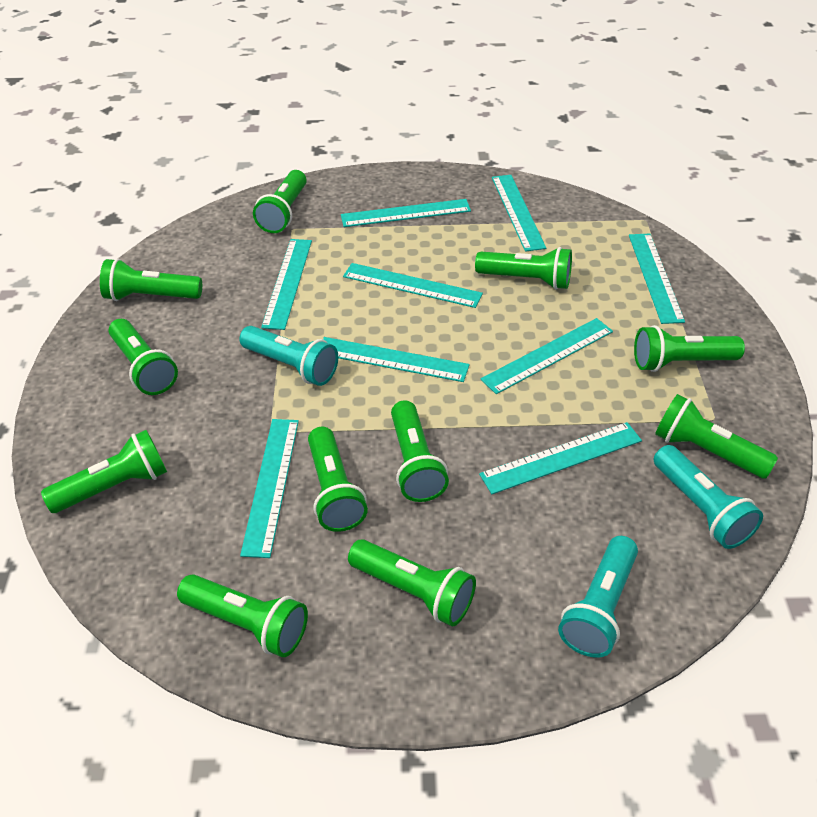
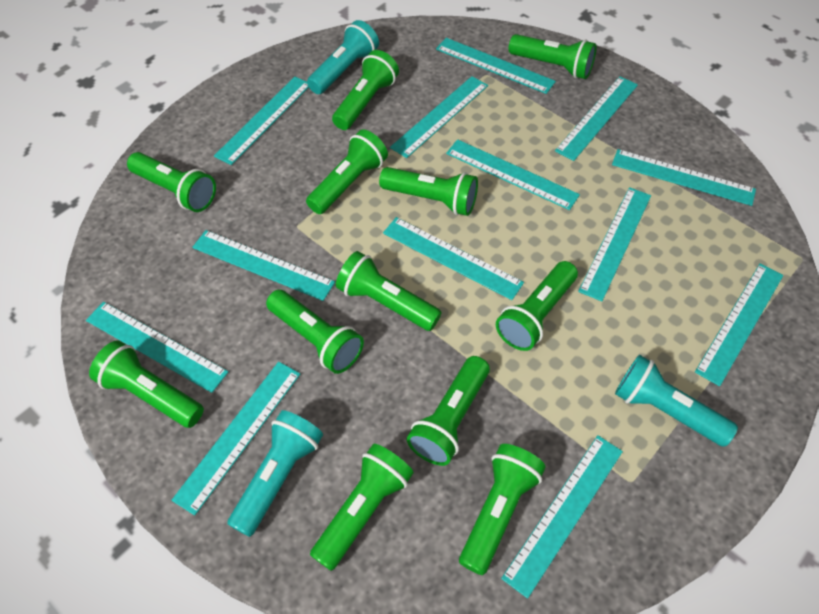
green flashlight: 11 -> 12
turquoise ruler: 9 -> 13

